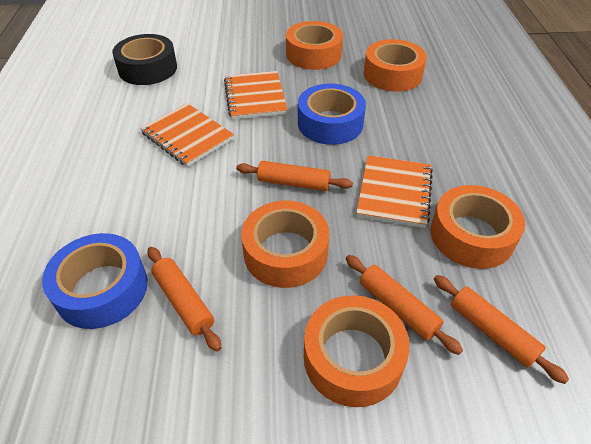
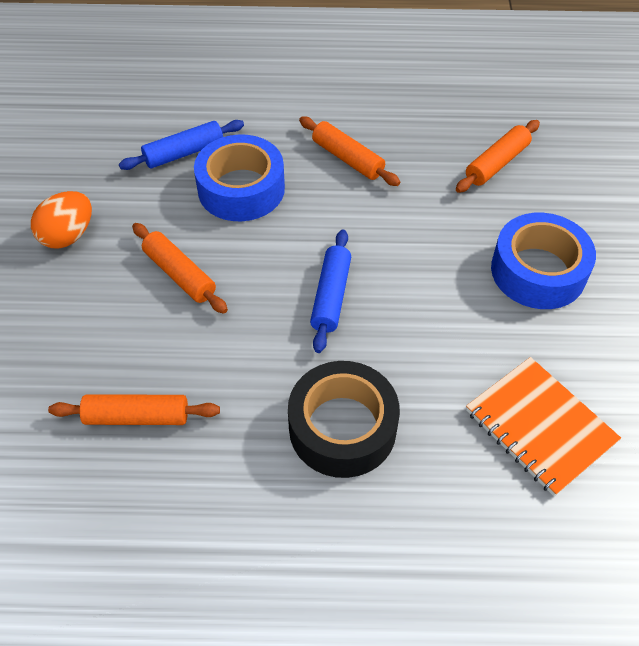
blue rolling pin: 0 -> 2
orange egg: 0 -> 1
orange notebook: 3 -> 1
orange tape: 5 -> 0

